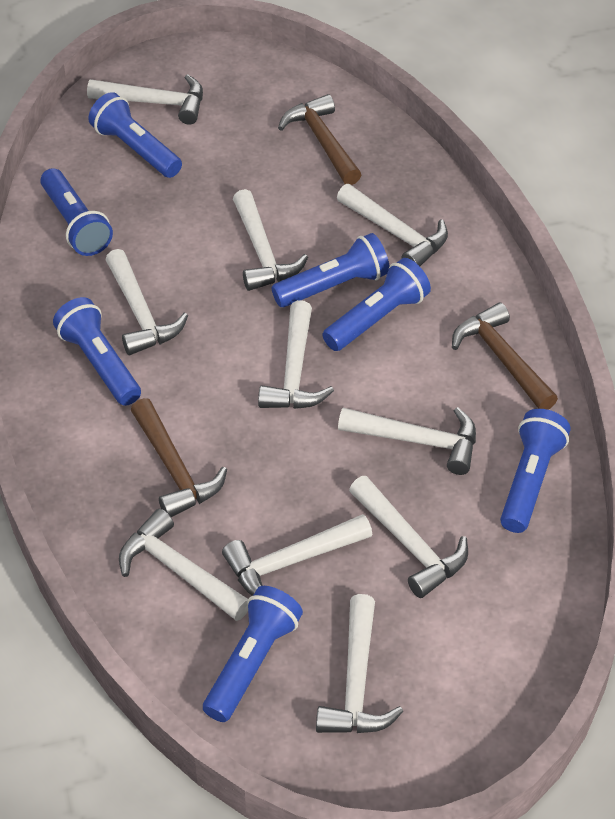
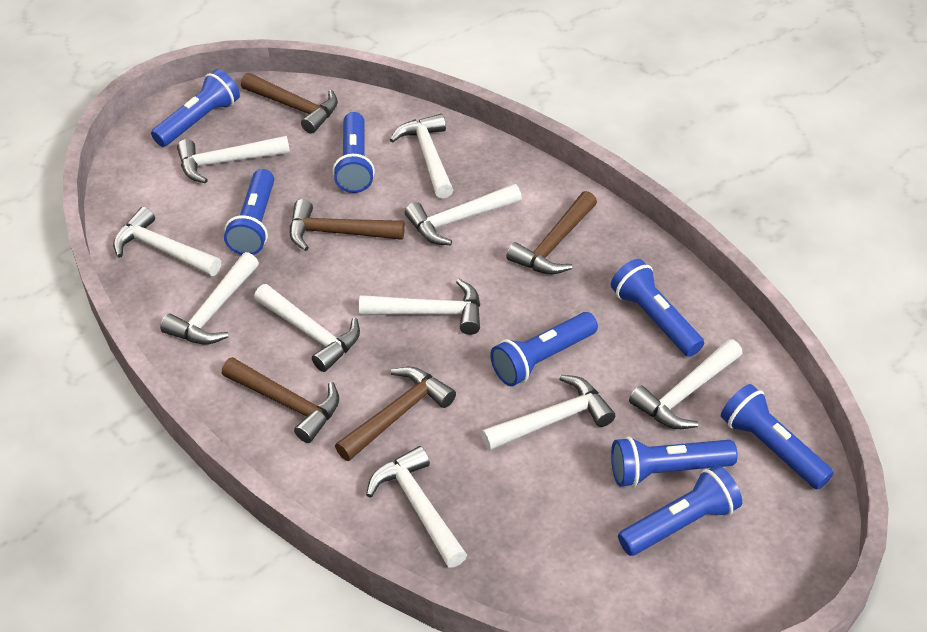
blue flashlight: 7 -> 8
brown hammer: 3 -> 5

